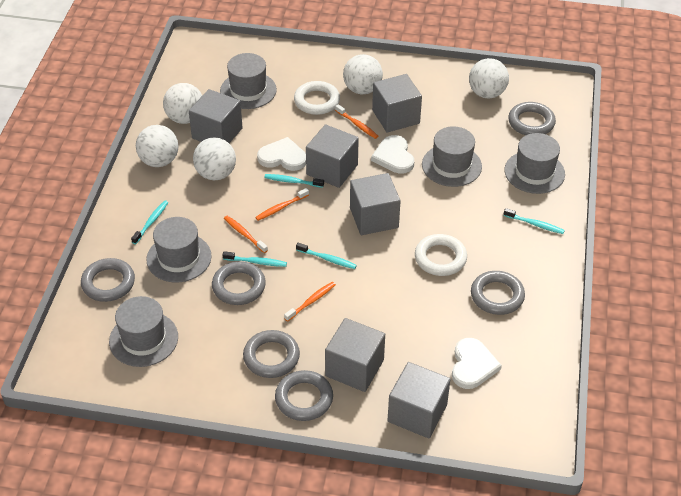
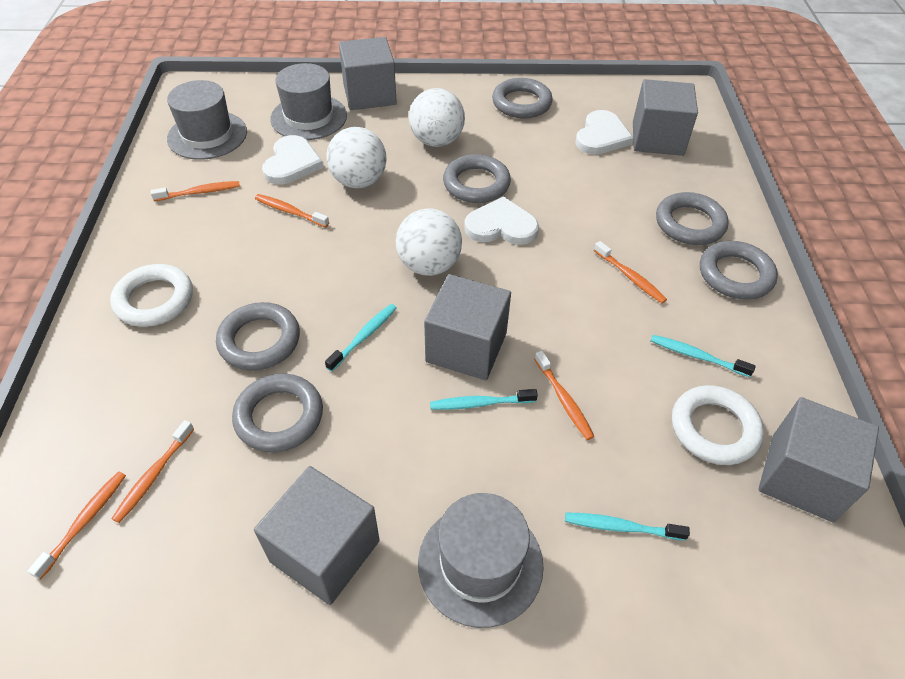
grey cube: 6 -> 5
grey hat: 5 -> 3
orange toothbrush: 4 -> 6
turquoise toothbrush: 5 -> 4
white ball: 5 -> 3

